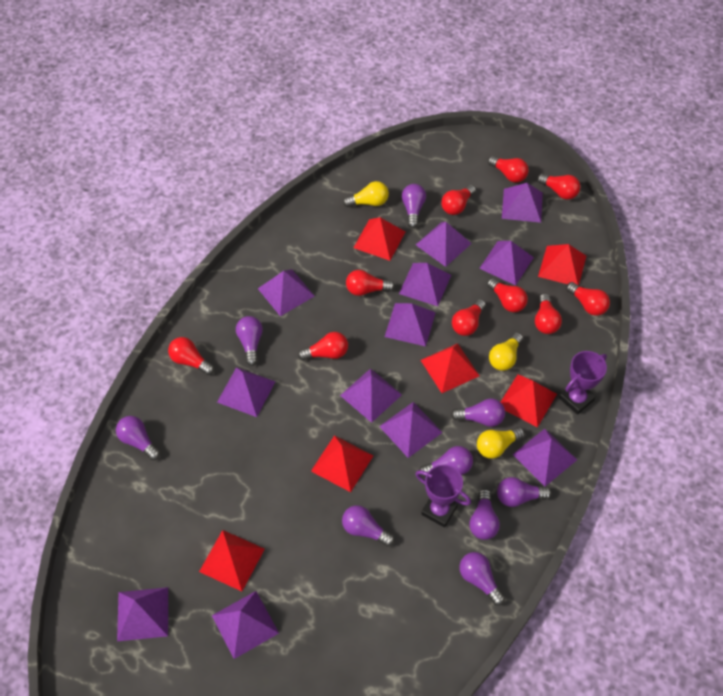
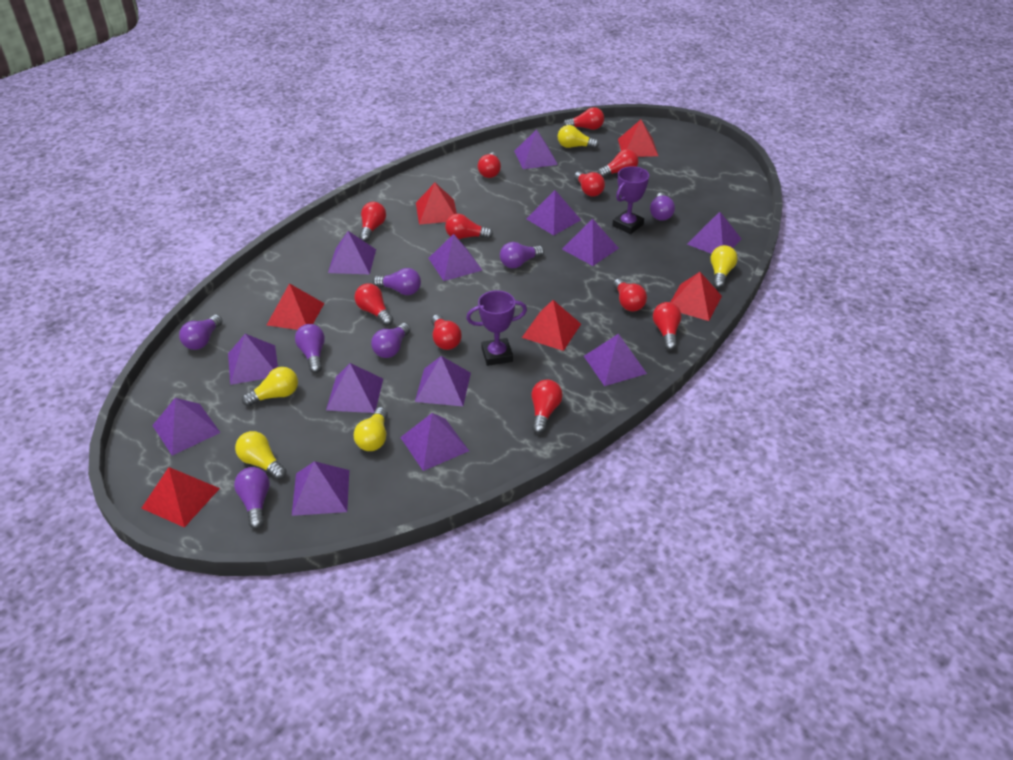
purple light bulb: 9 -> 7
purple pyramid: 12 -> 13
red light bulb: 10 -> 11
yellow light bulb: 3 -> 5

